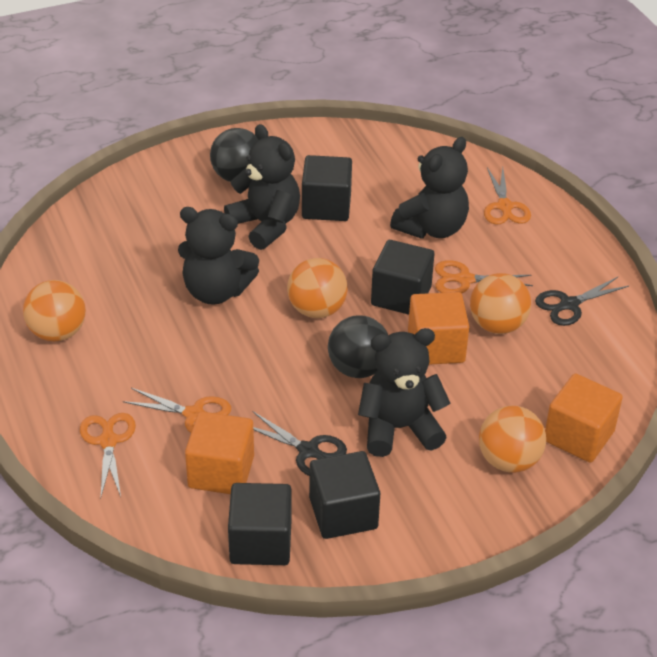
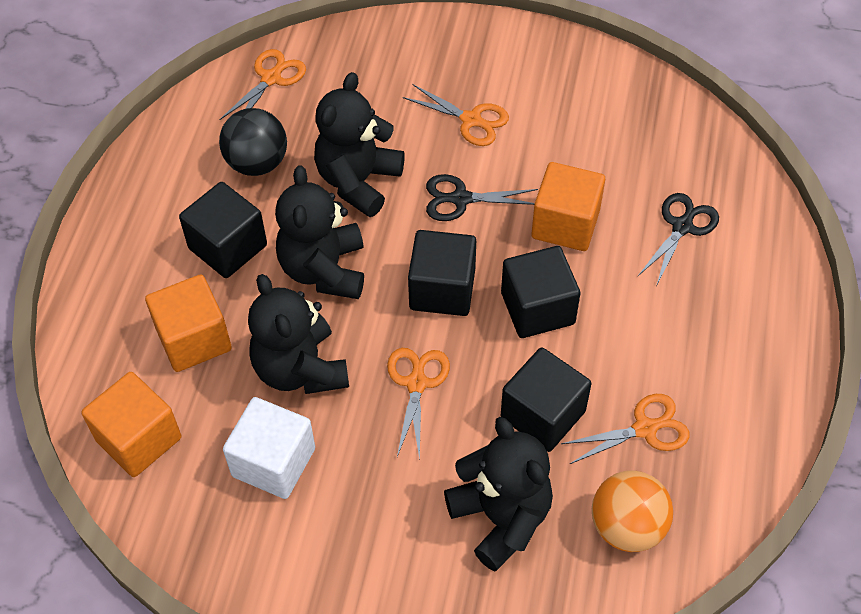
black ball: 2 -> 1
orange ball: 4 -> 1
white cube: 0 -> 1

